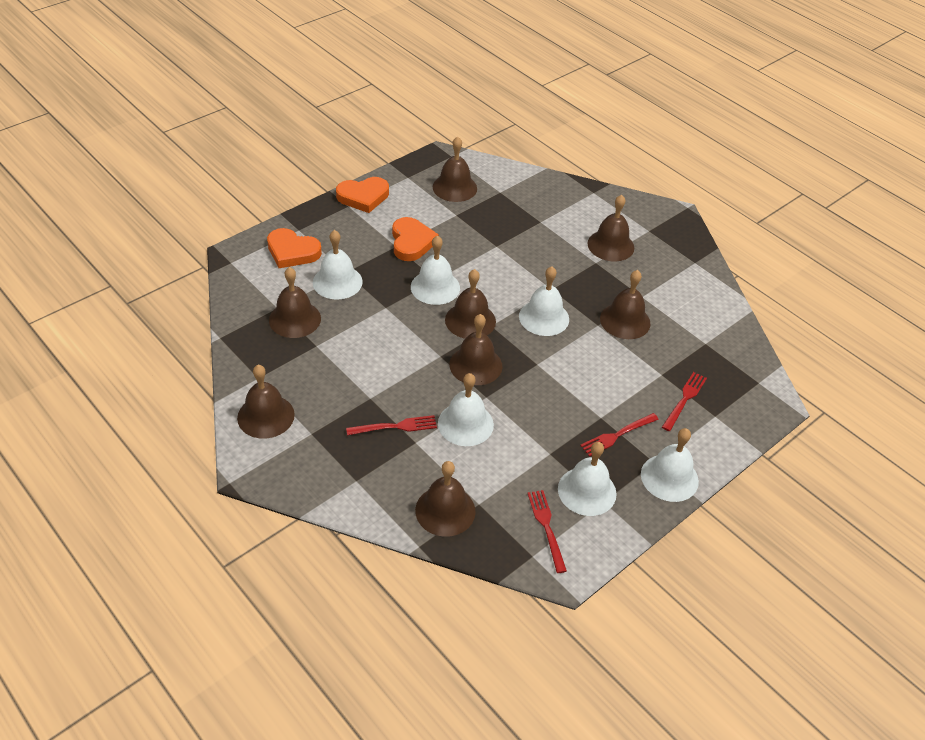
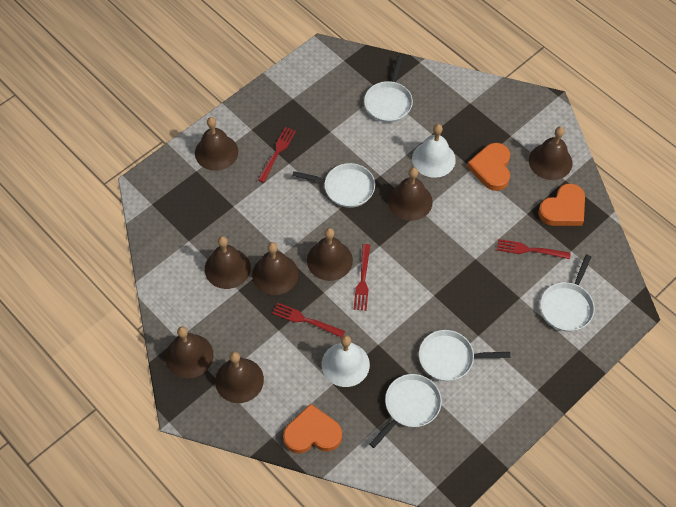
white bell: 6 -> 2
white pan: 0 -> 5

